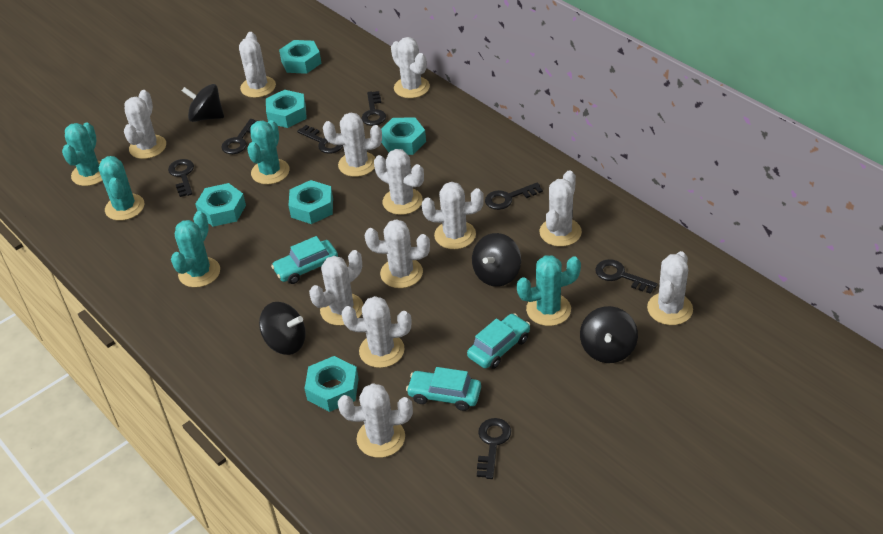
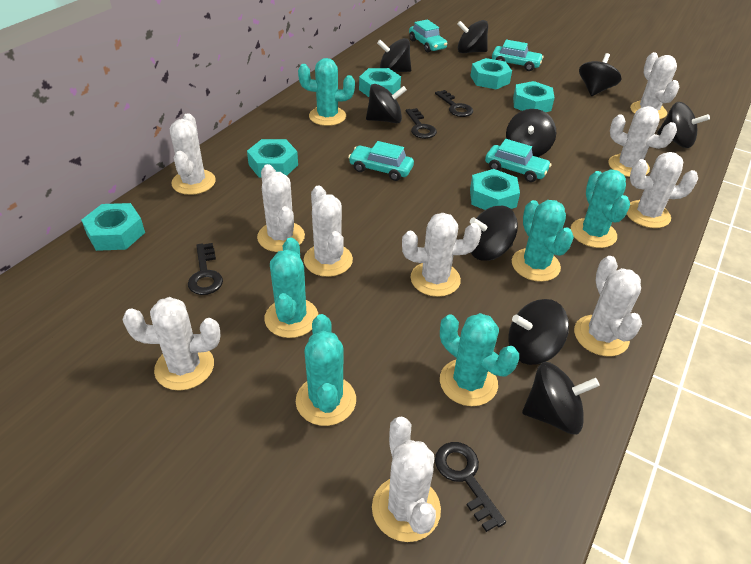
black key: 7 -> 4
black spinning top: 4 -> 9
turquoise cactus: 5 -> 6
turquoise car: 3 -> 4
white cactus: 12 -> 10

